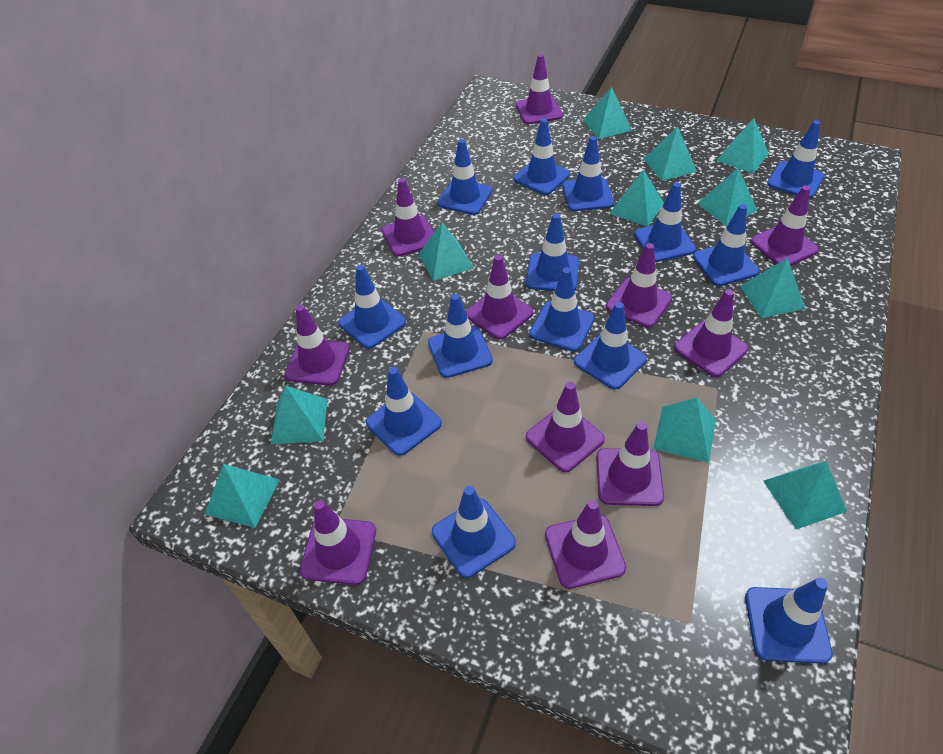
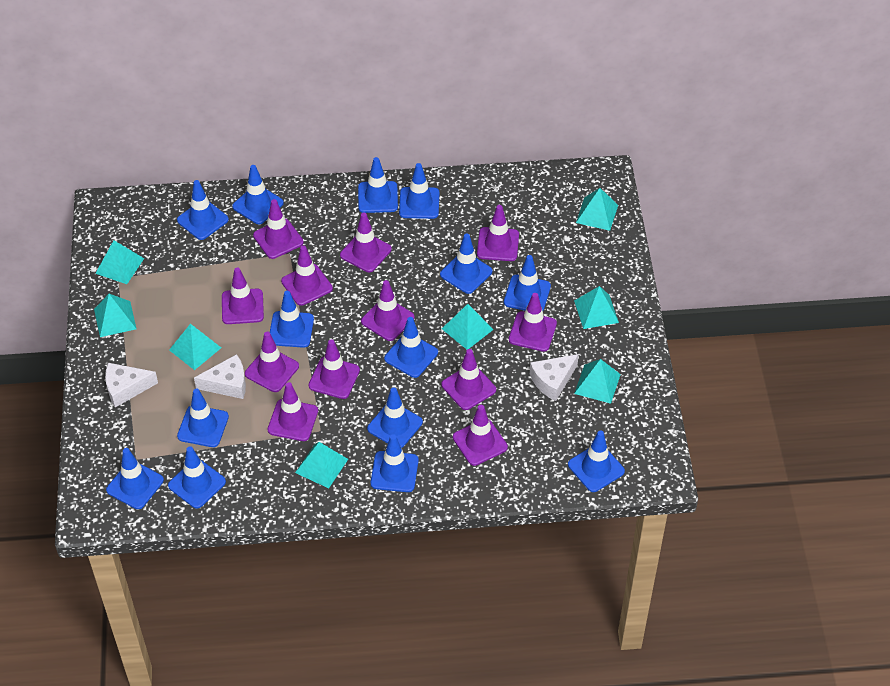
purple traffic cone: 11 -> 12
turquoise pyramid: 11 -> 8
white cheese: 0 -> 3

